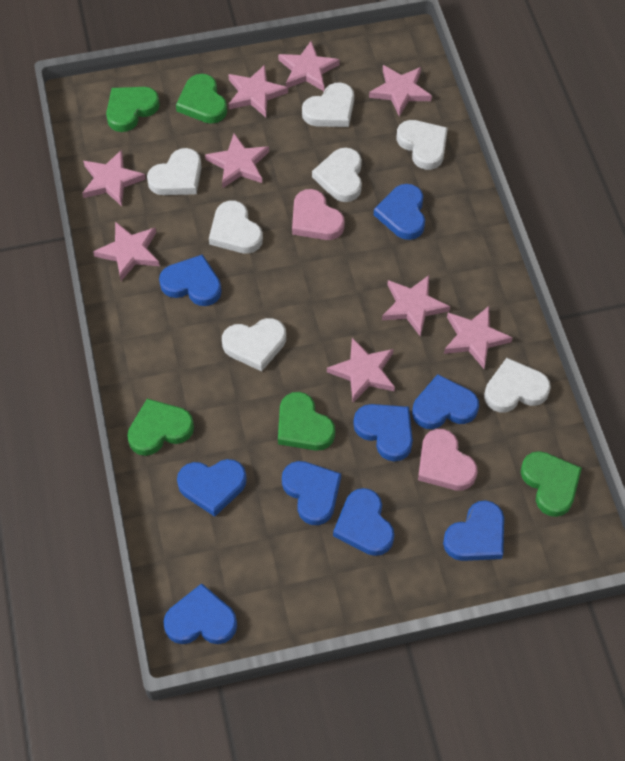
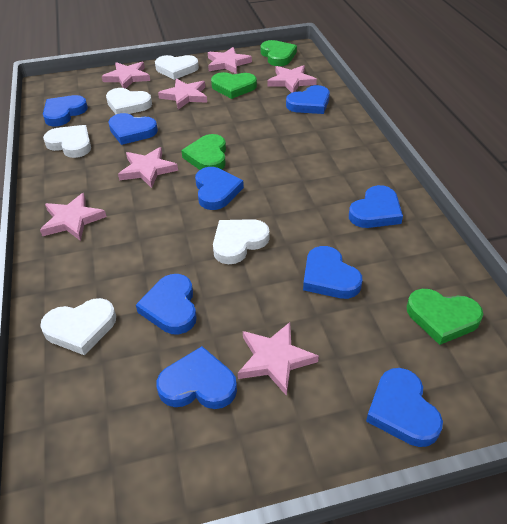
green heart: 5 -> 4
pink heart: 2 -> 0
pink star: 9 -> 7
white heart: 7 -> 5

